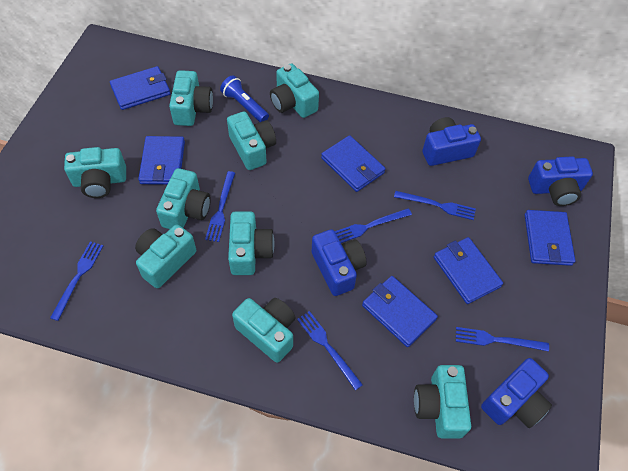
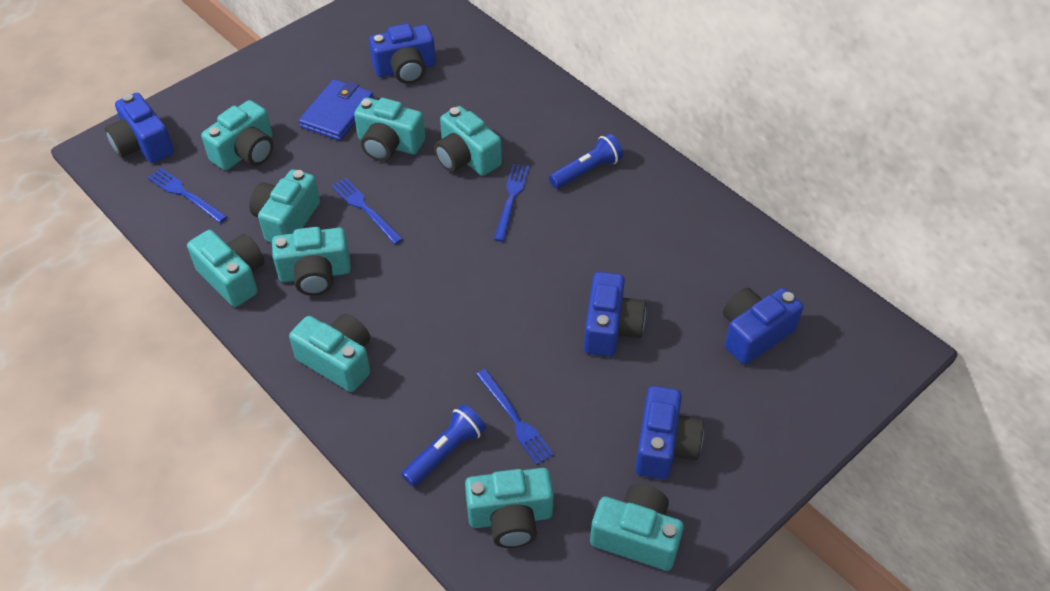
blue camera: 4 -> 5
blue flashlight: 1 -> 2
blue fork: 6 -> 4
blue wallet: 6 -> 1

